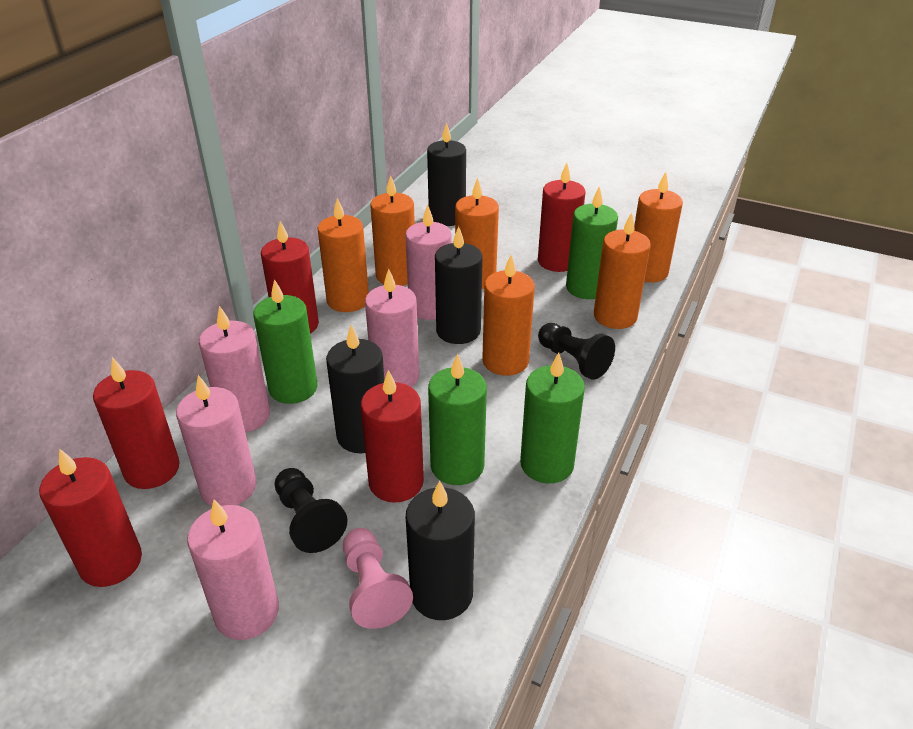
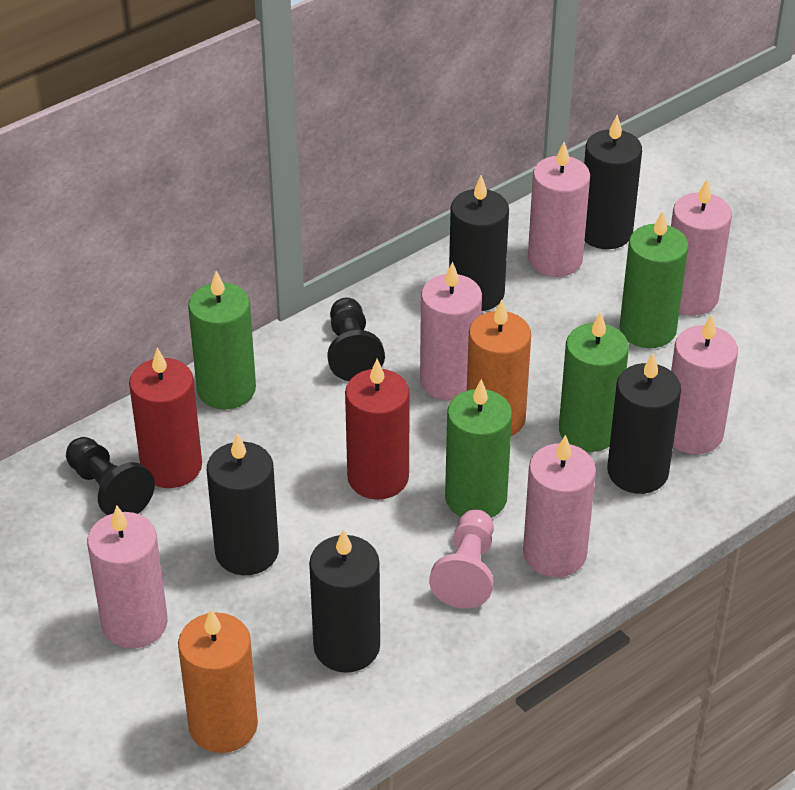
black candle: 4 -> 5
orange candle: 6 -> 2
pink candle: 5 -> 6
red candle: 5 -> 2

